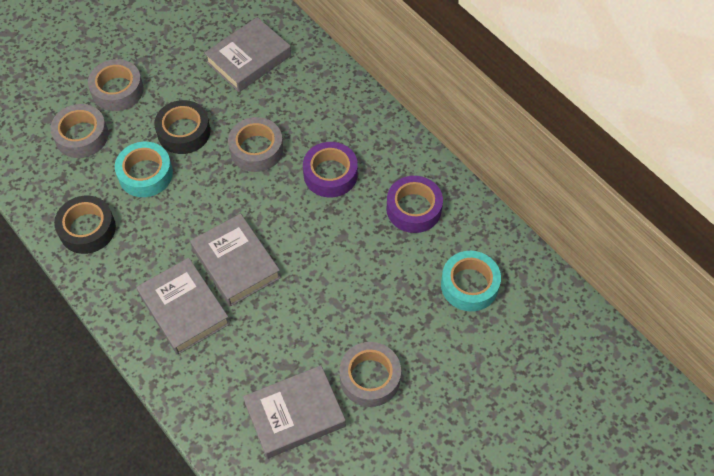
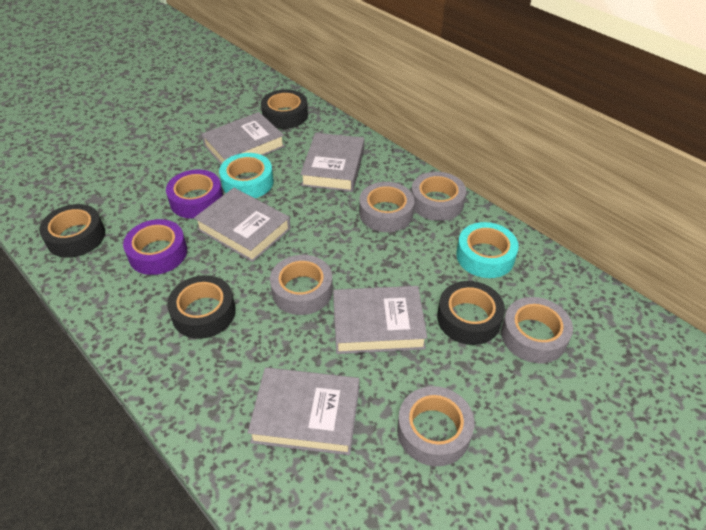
black tape: 2 -> 4
grey book: 4 -> 5
grey tape: 4 -> 5

